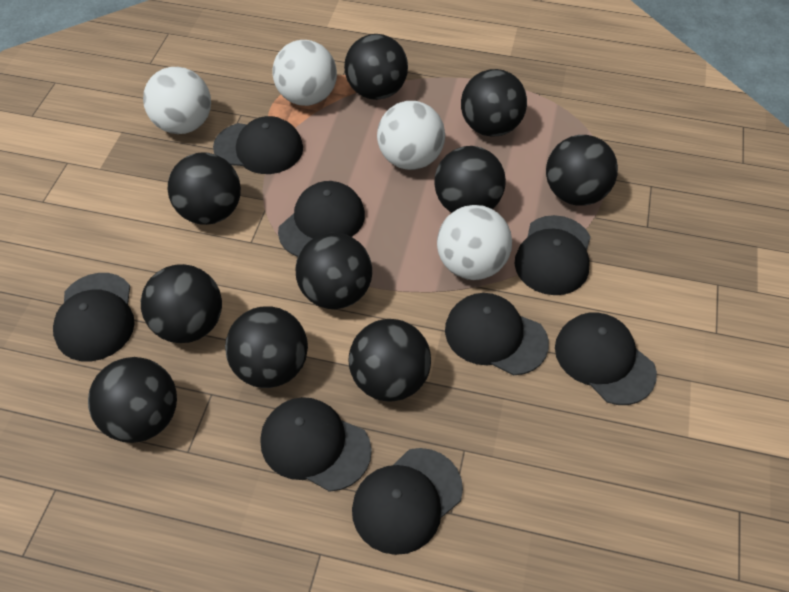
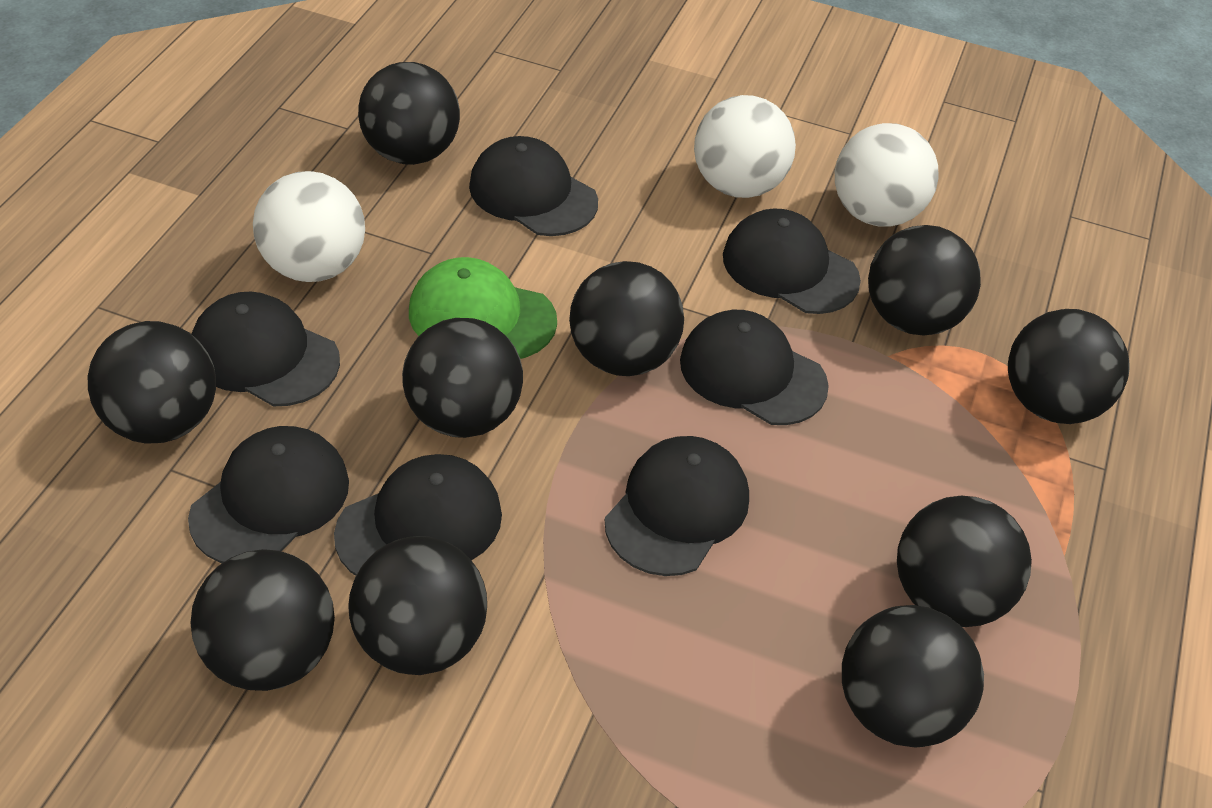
black cap: 8 -> 7
green cap: 0 -> 1
white ball: 4 -> 3

